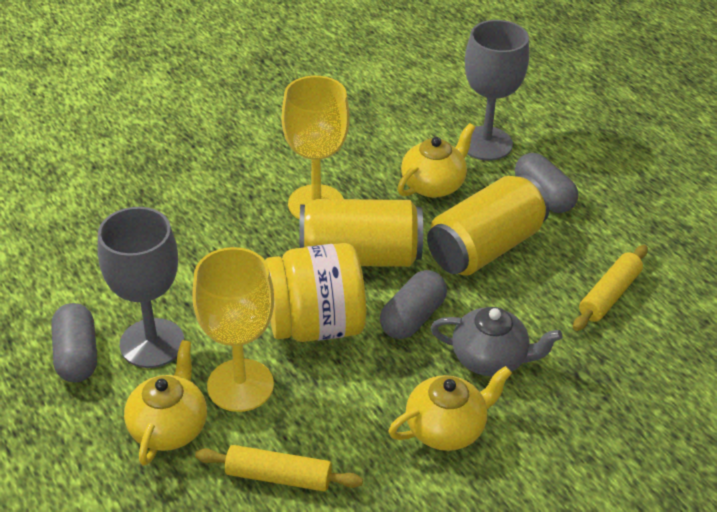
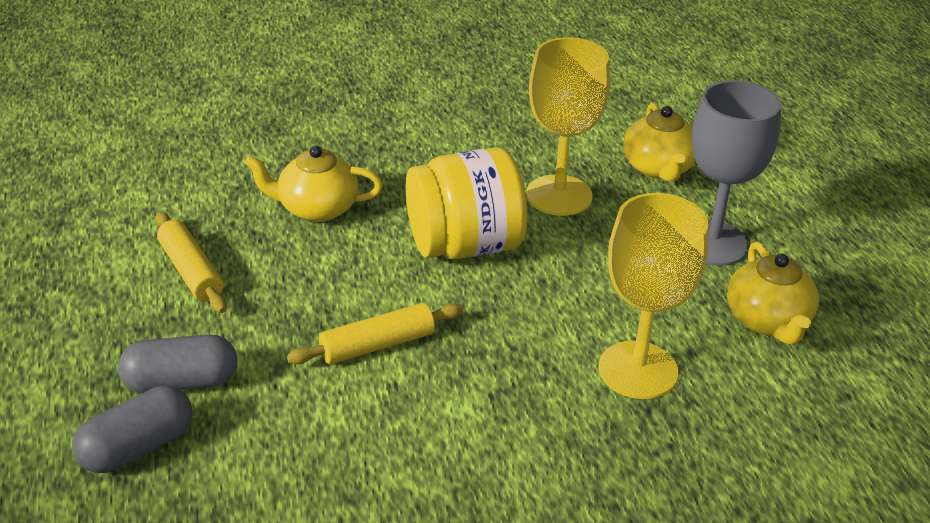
grey capsule: 3 -> 2
grey goblet: 2 -> 1
grey teapot: 1 -> 0
yellow can: 2 -> 0

